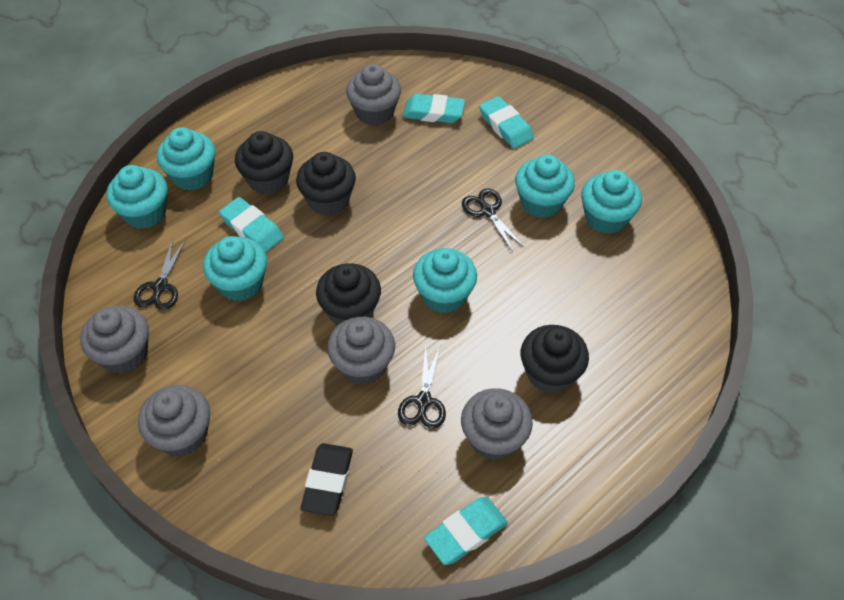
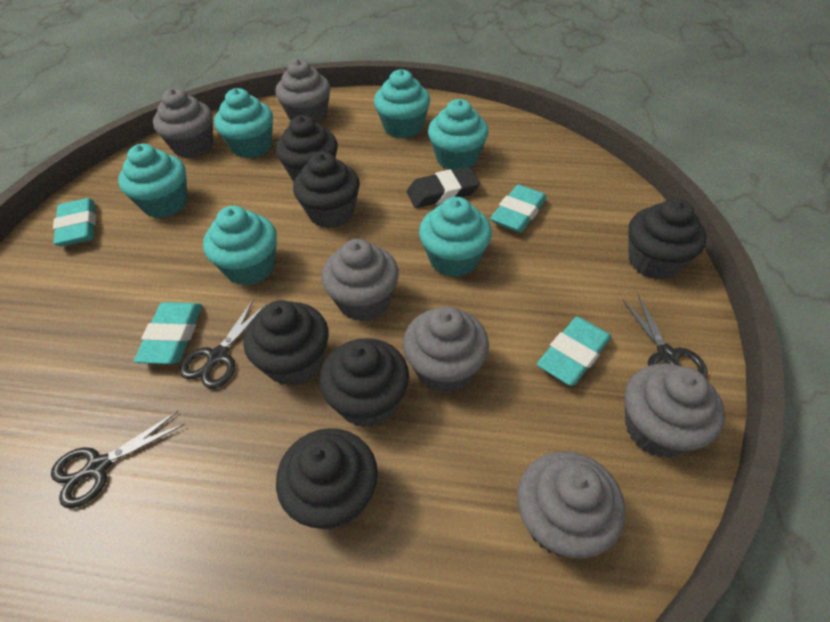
black cupcake: 4 -> 6
grey cupcake: 5 -> 6

